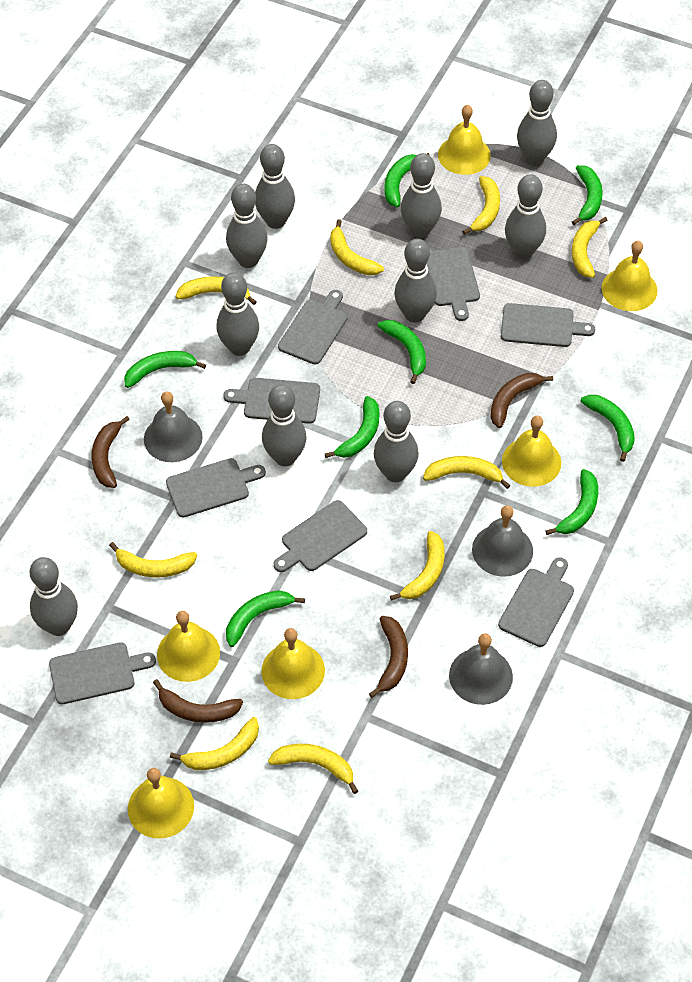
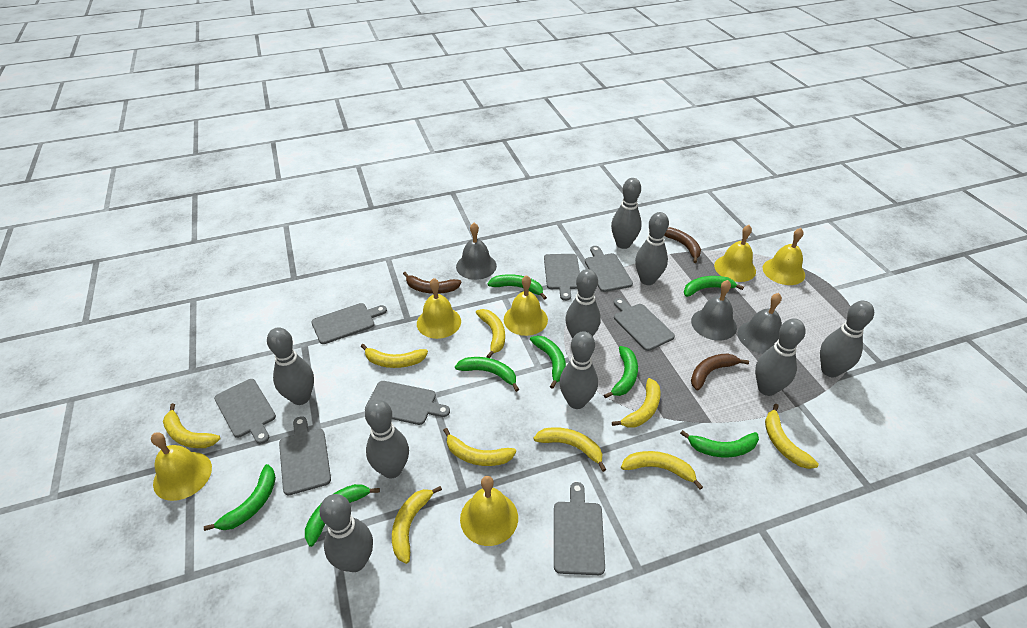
brown banana: 4 -> 3
grey bowling pin: 10 -> 9

